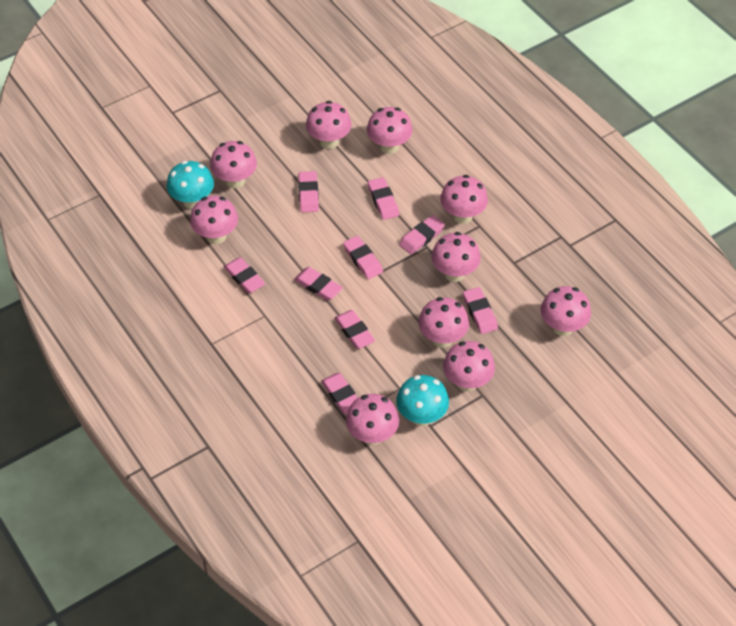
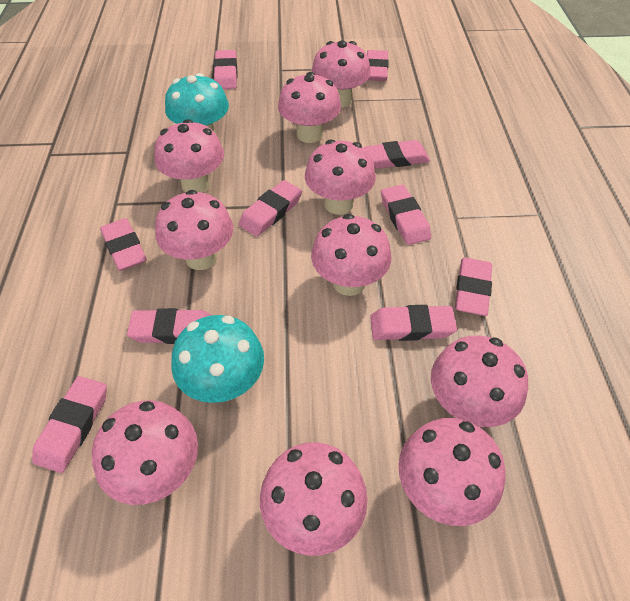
pink eraser: 9 -> 10

